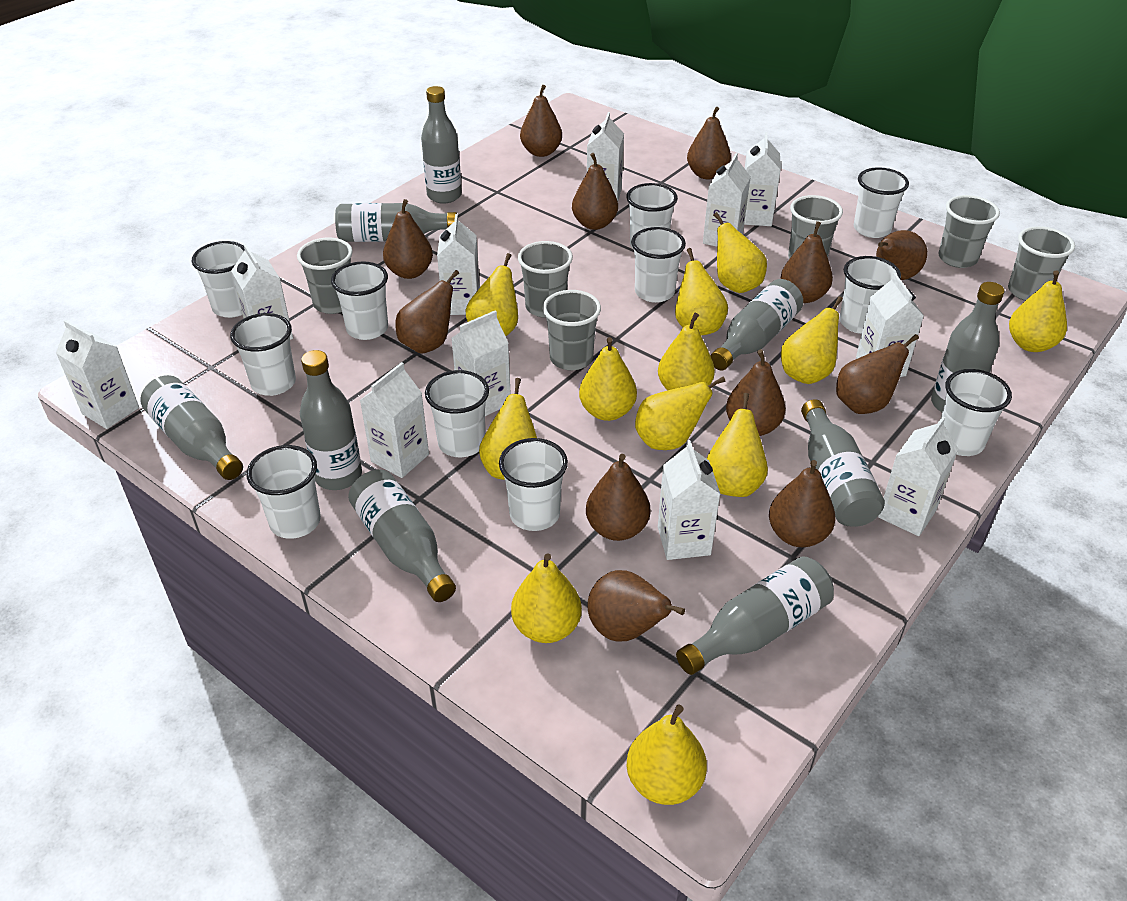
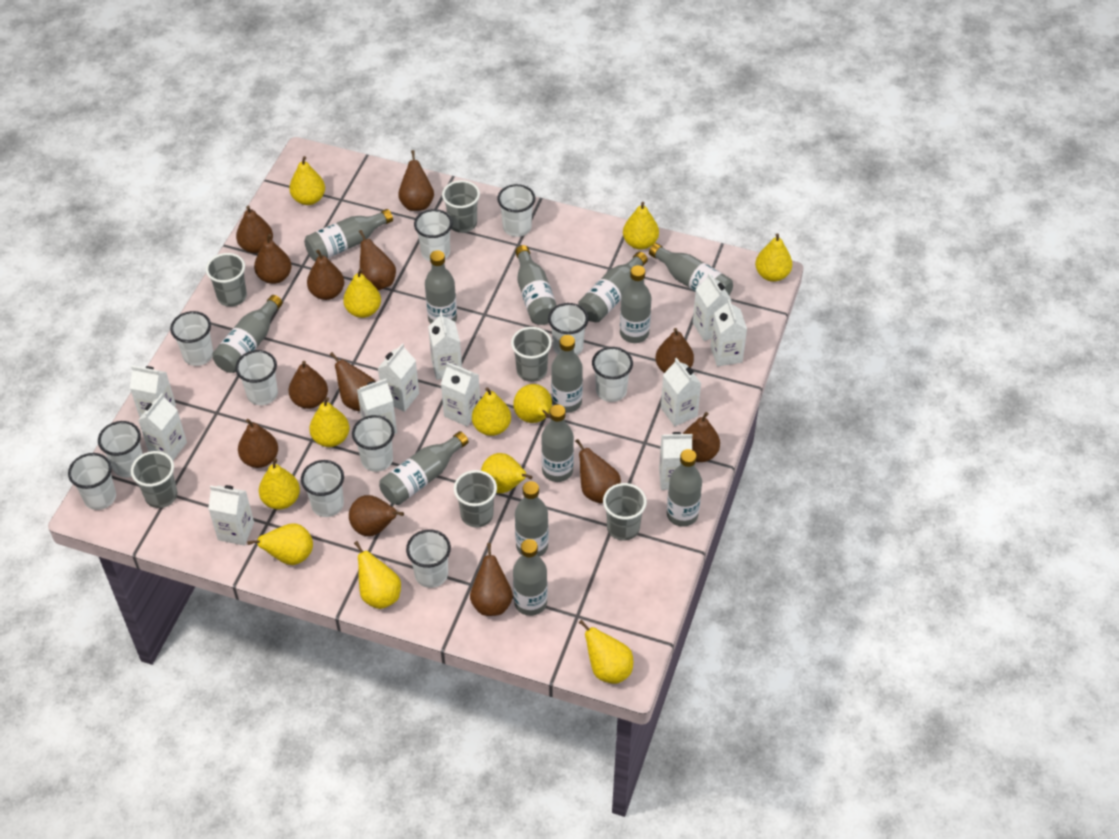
brown pear: 12 -> 13
grey bottle: 9 -> 13

